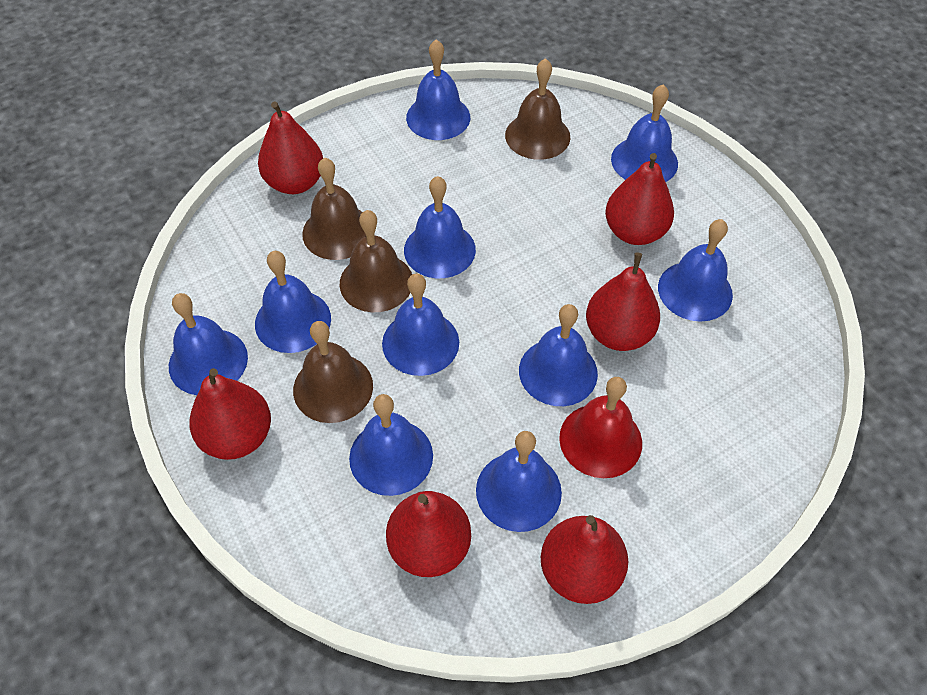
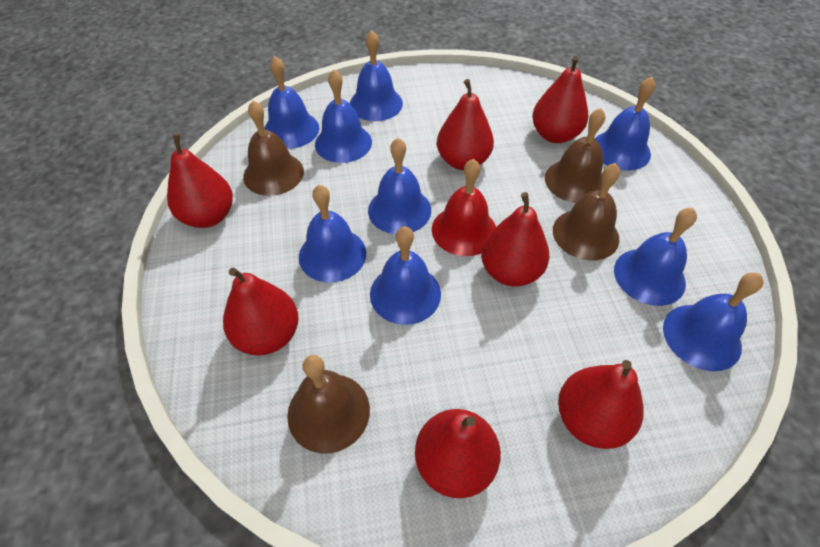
blue bell: 10 -> 9
red pear: 6 -> 7

